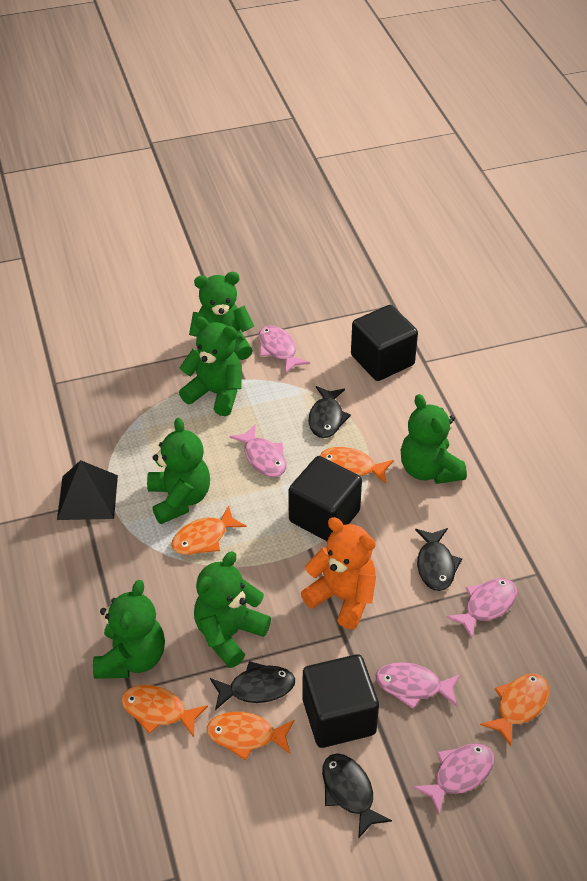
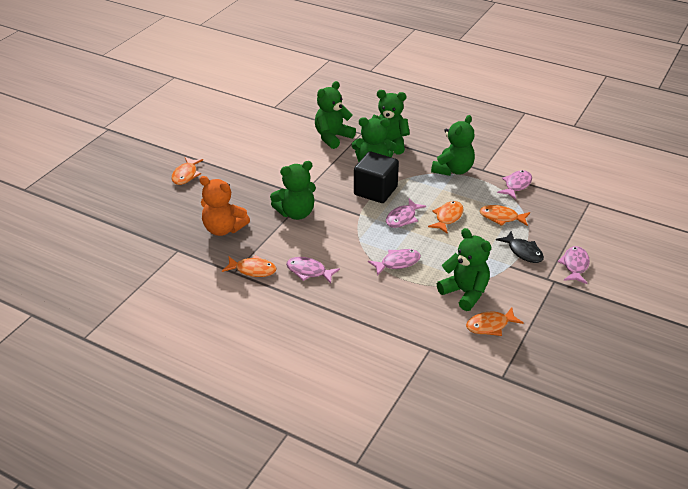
black cube: 3 -> 1
black fish: 4 -> 1
black pyramid: 1 -> 0

